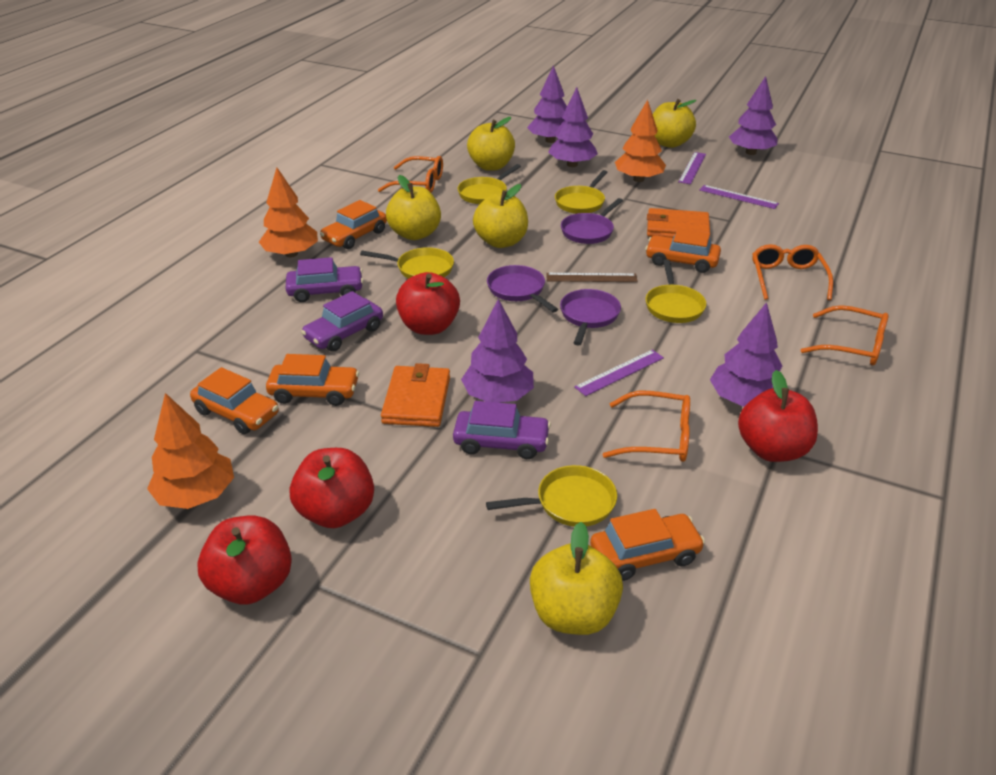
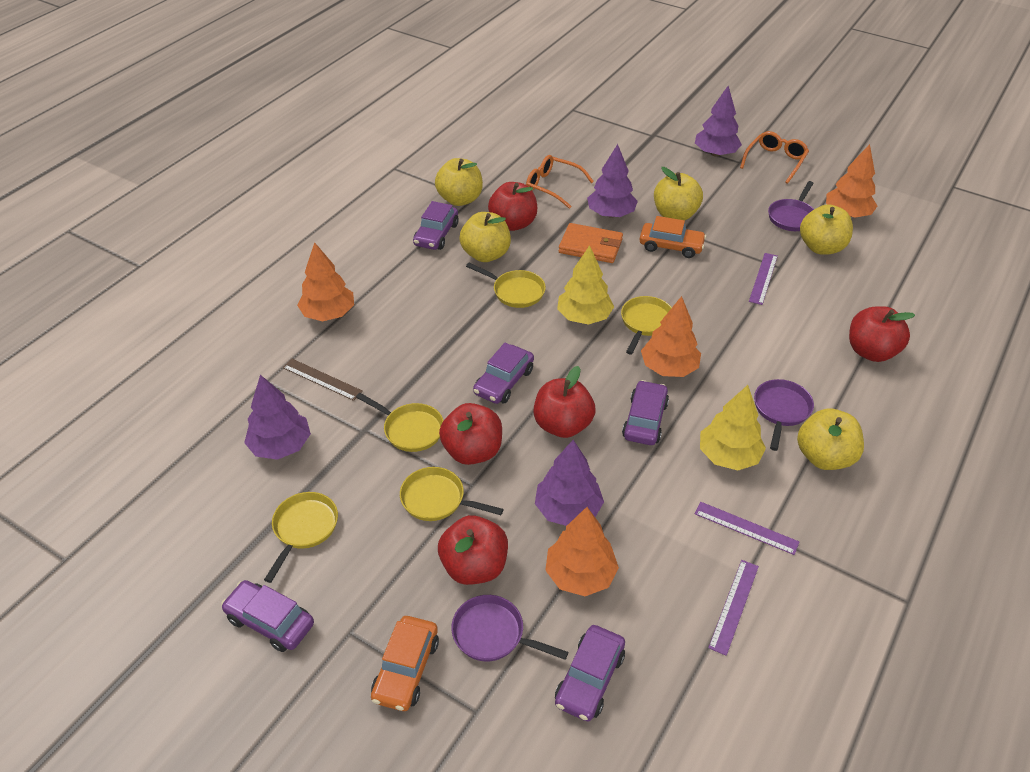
orange car: 5 -> 2
orange glasses: 4 -> 2
orange tree: 3 -> 4
orange wallet: 2 -> 1
purple car: 3 -> 5
purple tree: 5 -> 4
red apple: 4 -> 5
yellow tree: 0 -> 2

